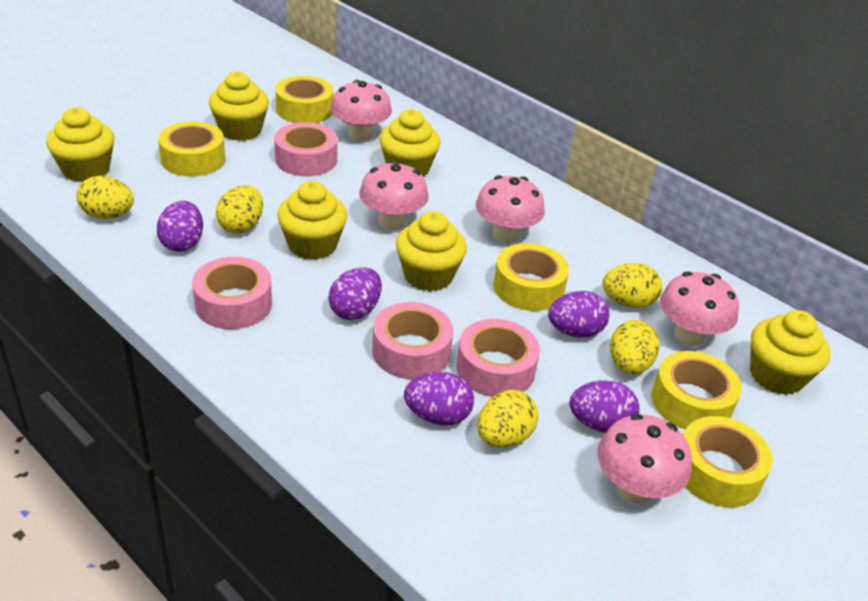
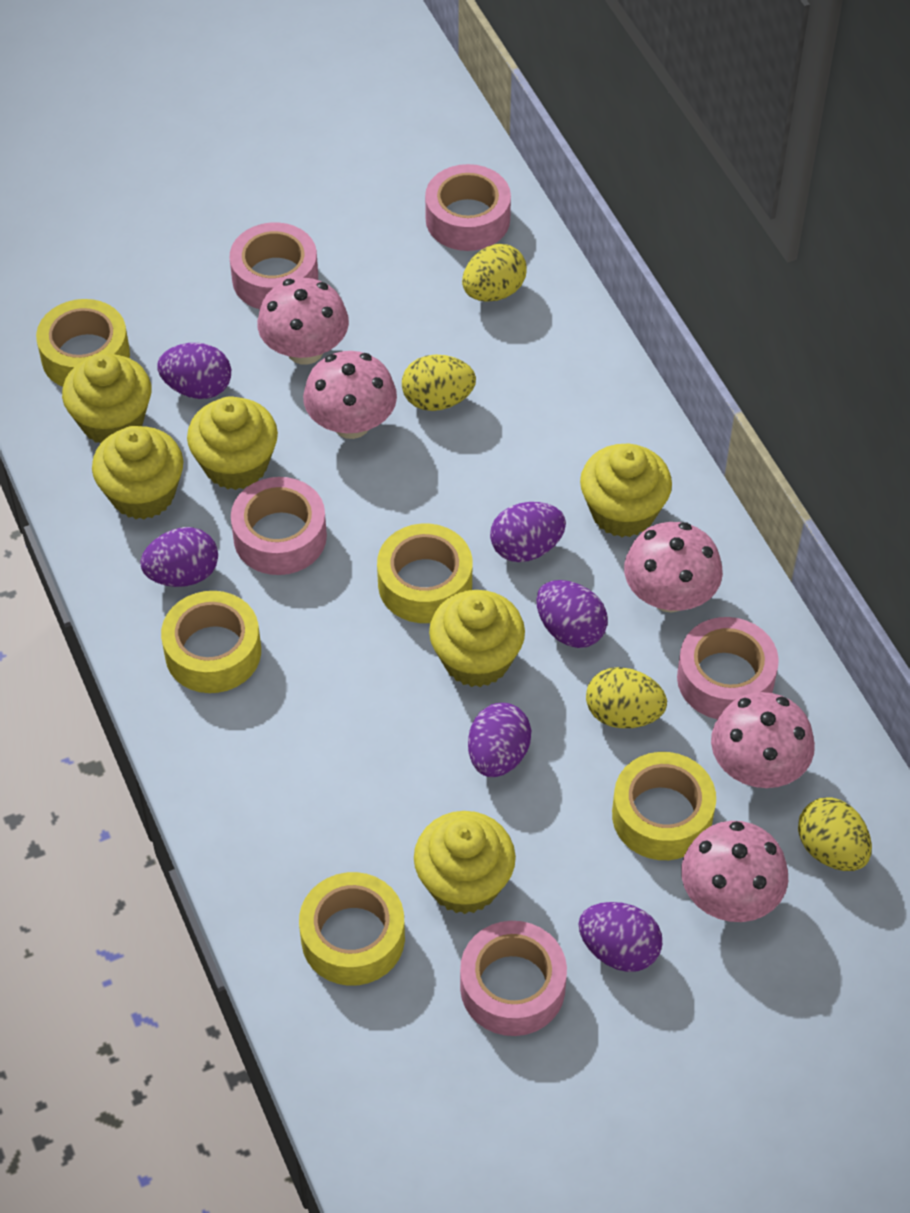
pink tape: 4 -> 5
purple egg: 5 -> 6
yellow egg: 5 -> 4

